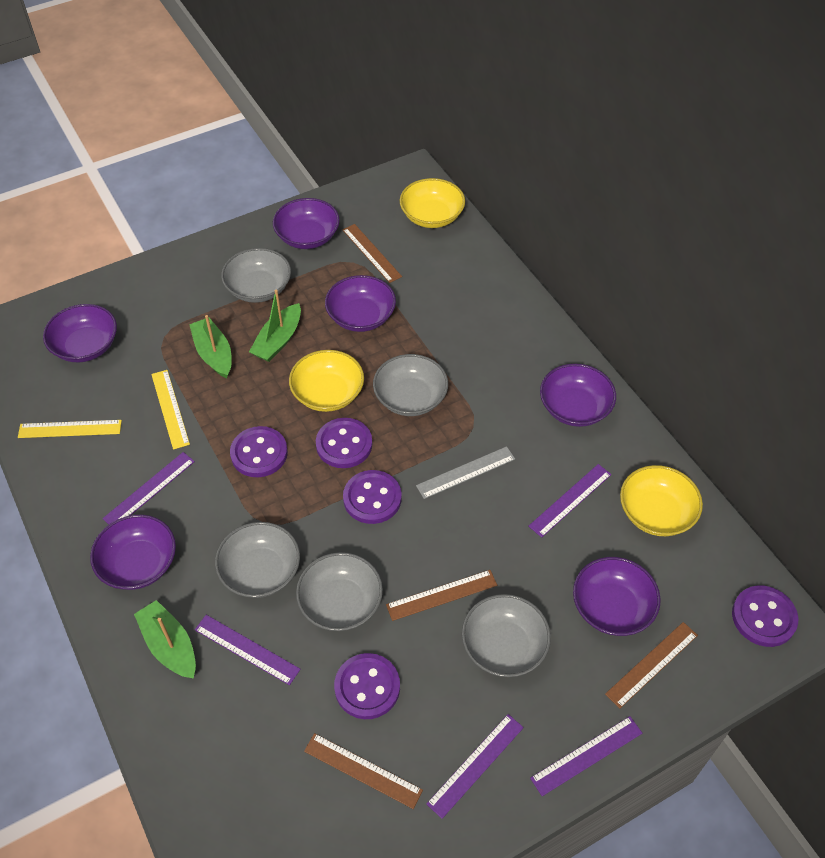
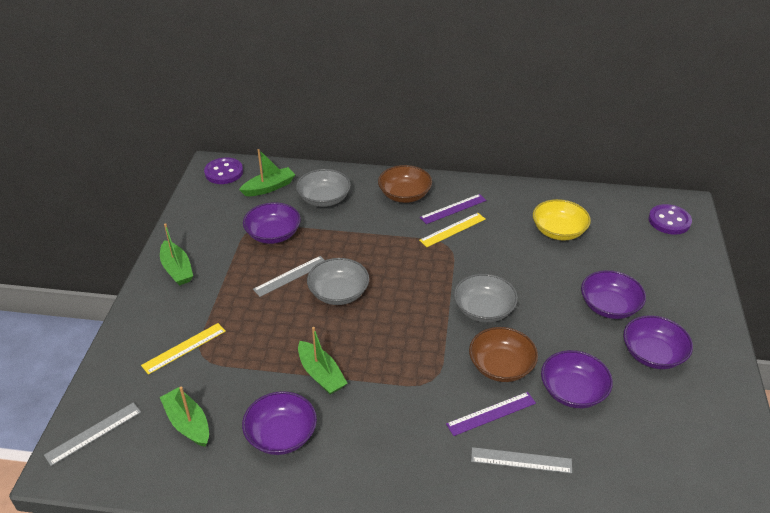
brown bowl: 0 -> 2
brown ruler: 4 -> 0
green boat: 3 -> 4
grey bowl: 5 -> 3
grey ruler: 1 -> 3
purple bowl: 6 -> 5
purple button: 5 -> 2
purple ruler: 5 -> 2
yellow bowl: 3 -> 1

